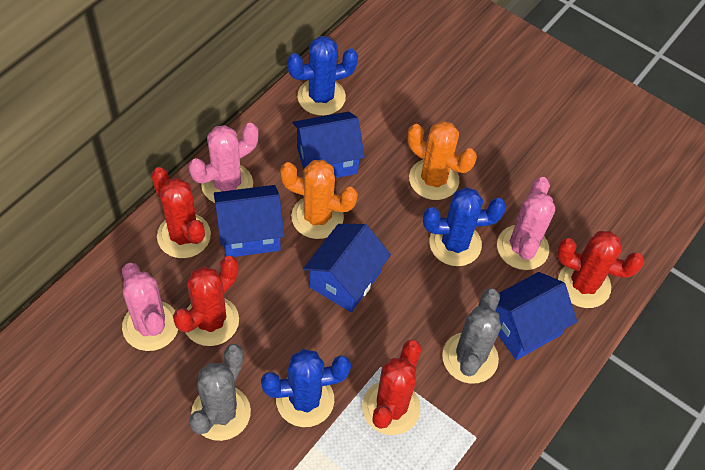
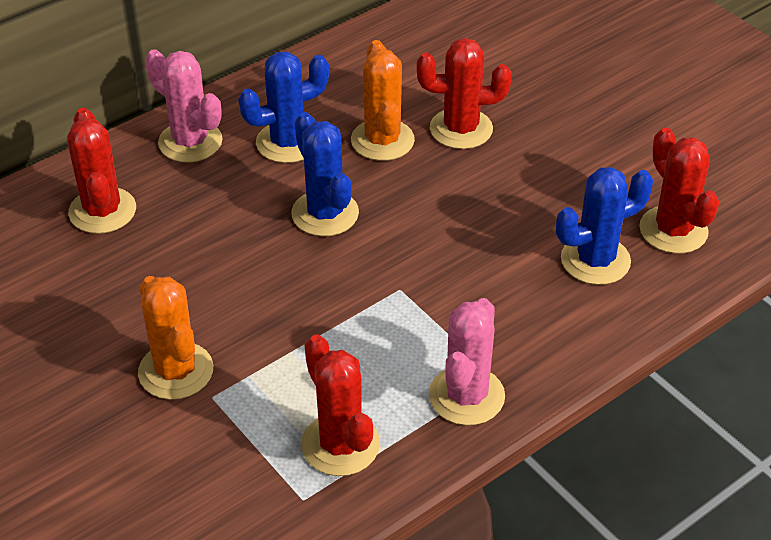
blue house: 4 -> 0
grey cactus: 2 -> 0
pink cactus: 3 -> 2

